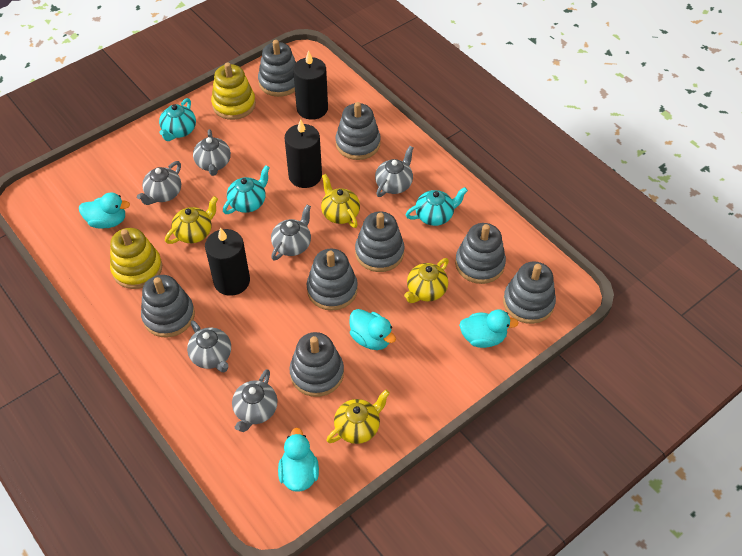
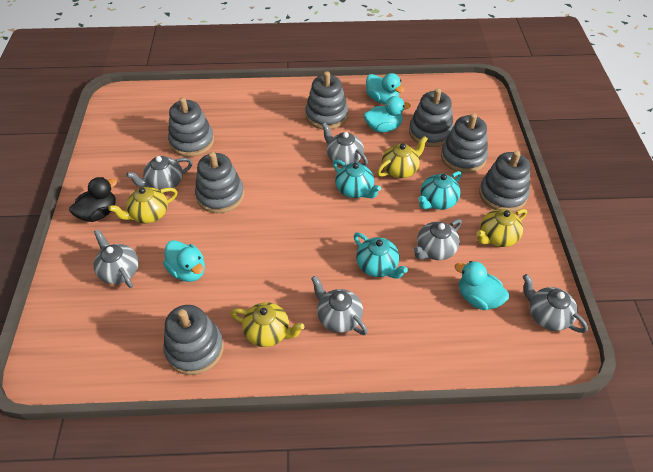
black candle: 3 -> 0
black duck: 0 -> 1
grey stacking toy: 8 -> 7
yellow stacking toy: 2 -> 0

